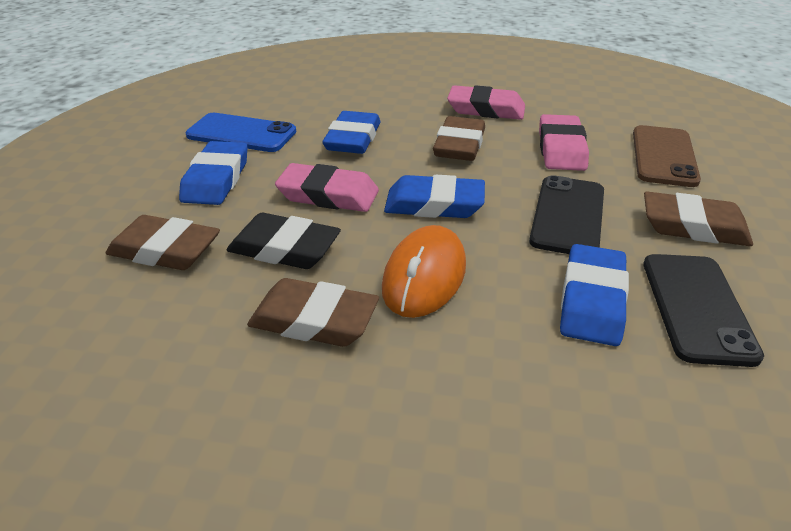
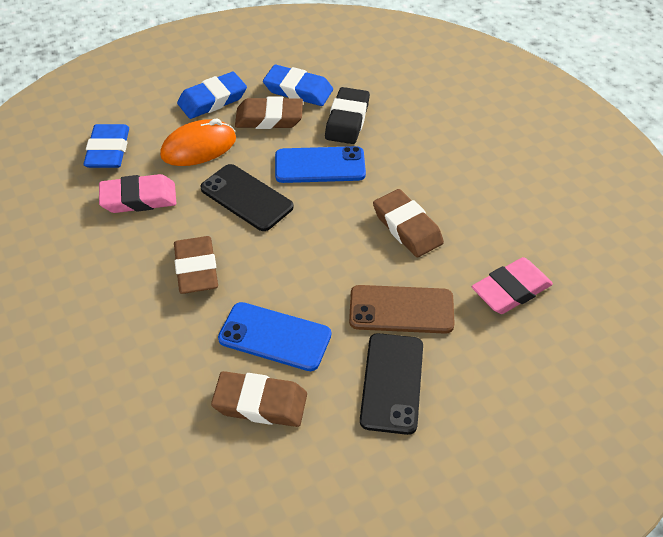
blue eraser: 4 -> 3
blue phone: 1 -> 2
pink eraser: 3 -> 2

